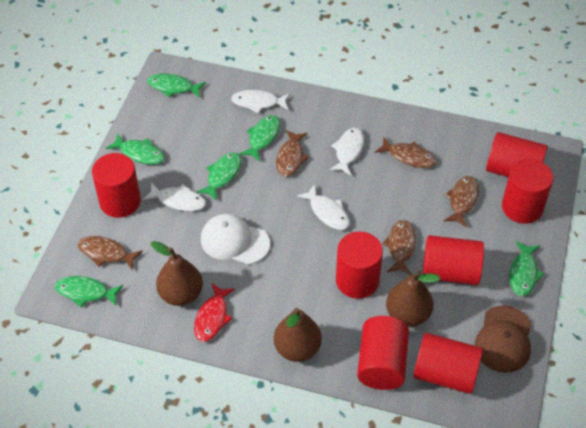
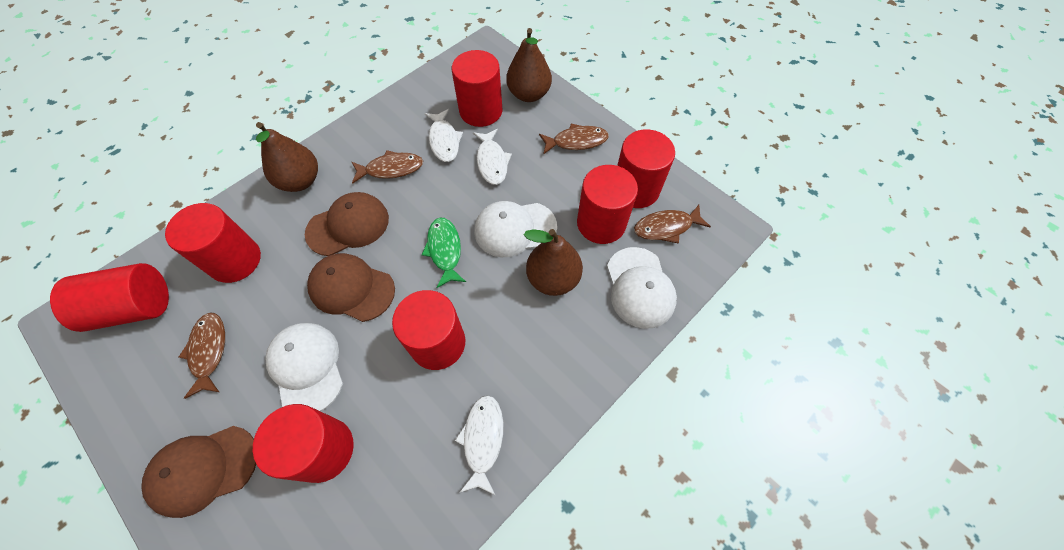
brown cap: 1 -> 3
brown fish: 5 -> 4
green fish: 6 -> 1
red fish: 1 -> 0
white cap: 1 -> 3
white fish: 4 -> 3

